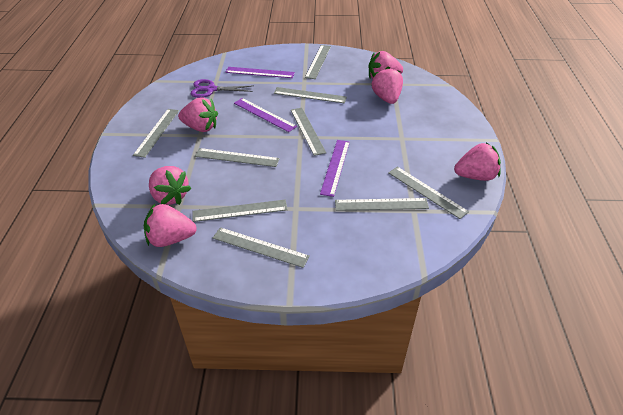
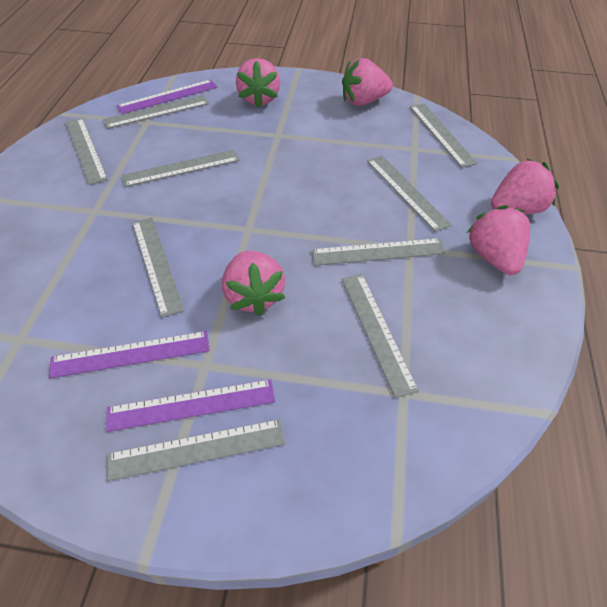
pink strawberry: 6 -> 5
purple scissors: 1 -> 0

